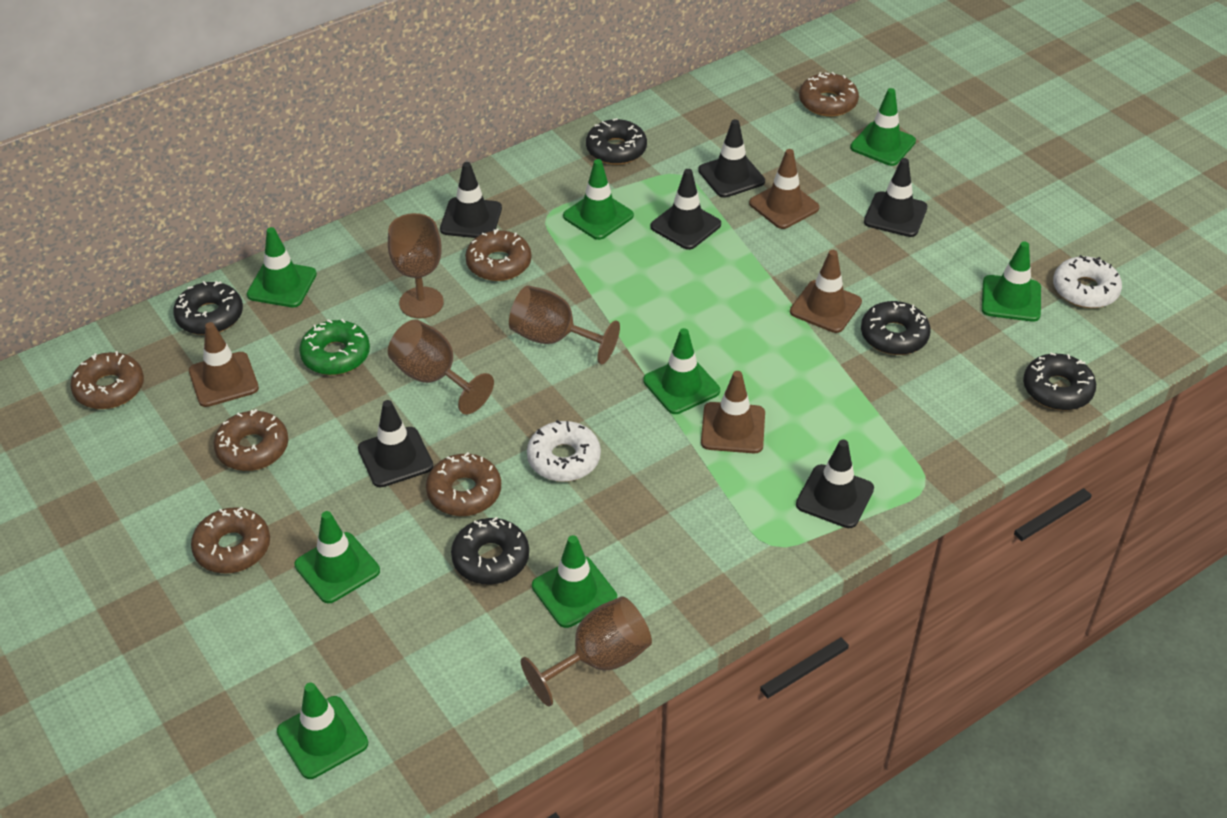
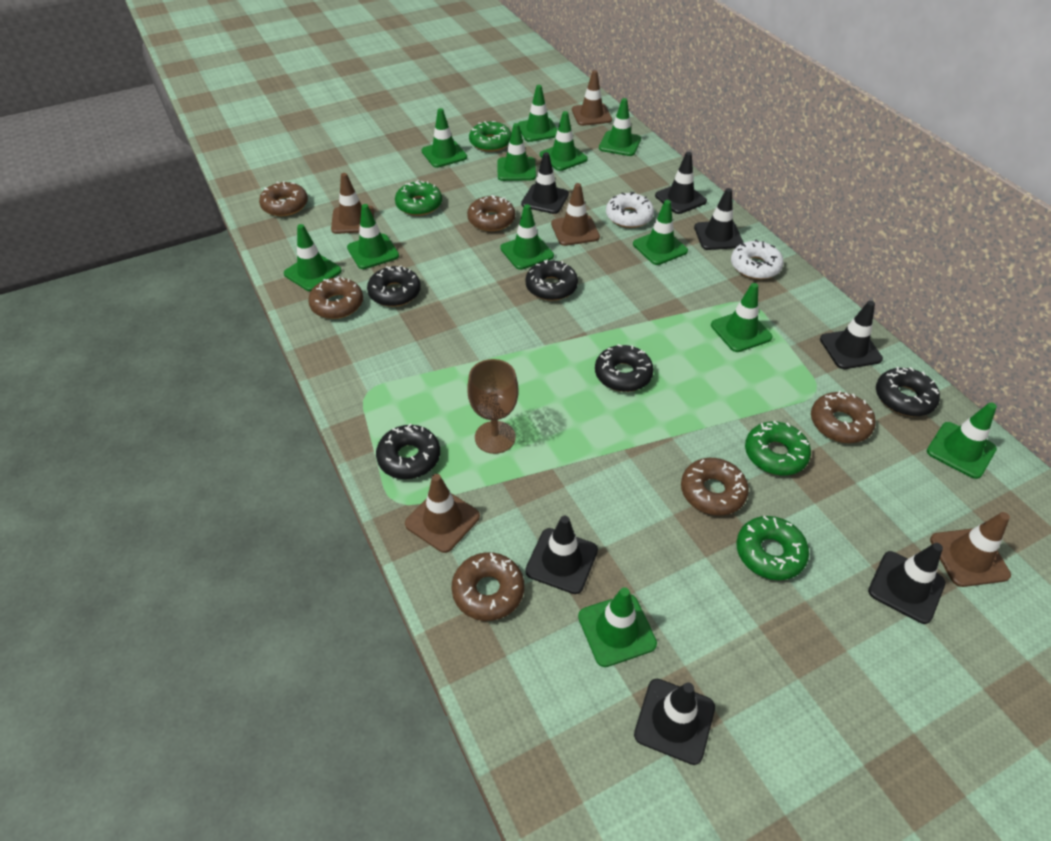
black traffic cone: 6 -> 7
brown goblet: 4 -> 1
brown traffic cone: 4 -> 5
green donut: 1 -> 4
green traffic cone: 8 -> 12

